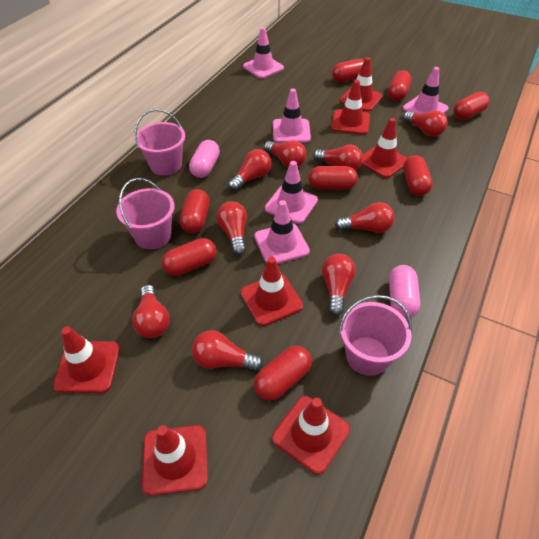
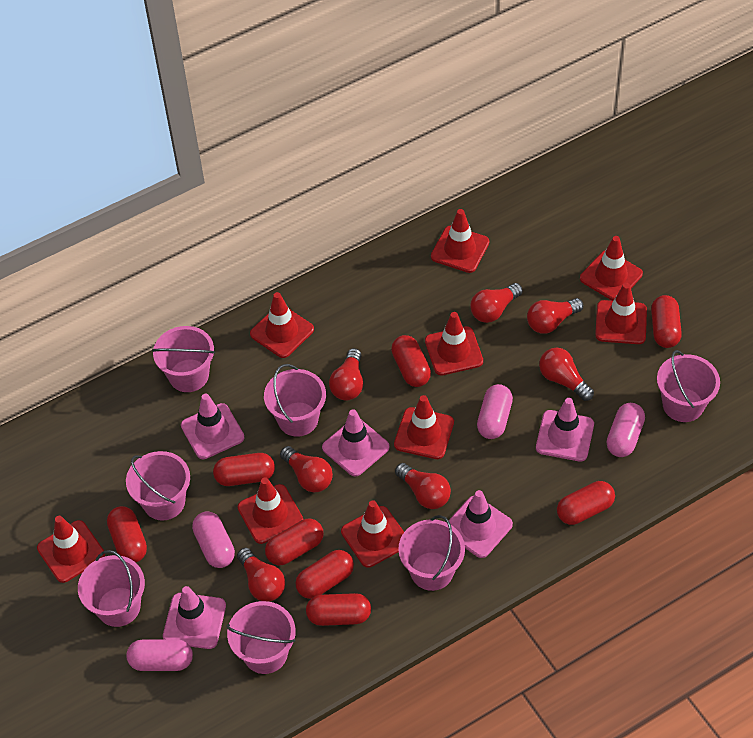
pink bucket: 3 -> 7
pink capsule: 2 -> 4
red light bulb: 9 -> 7
red traffic cone: 7 -> 9

